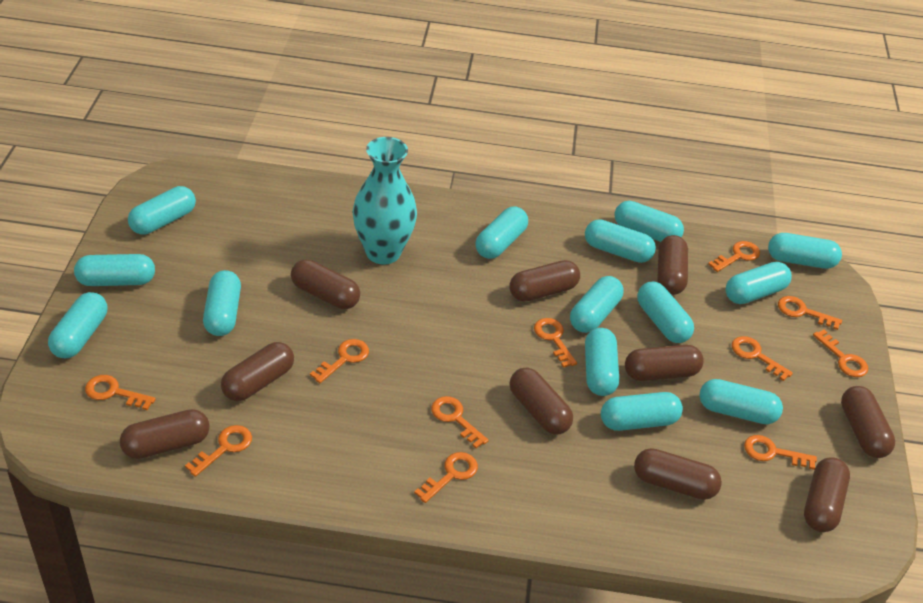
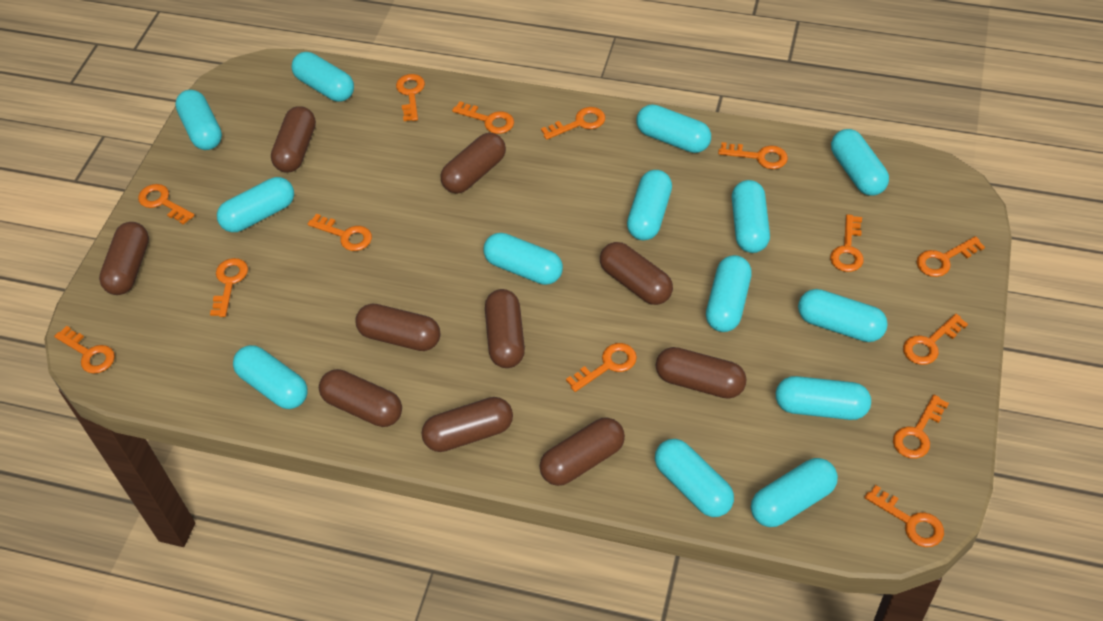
orange key: 11 -> 14
turquoise vase: 1 -> 0

